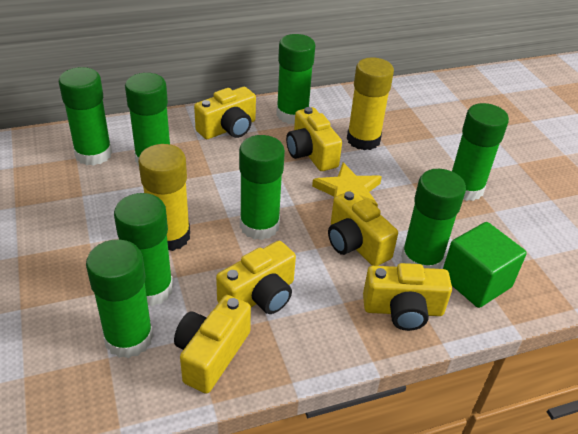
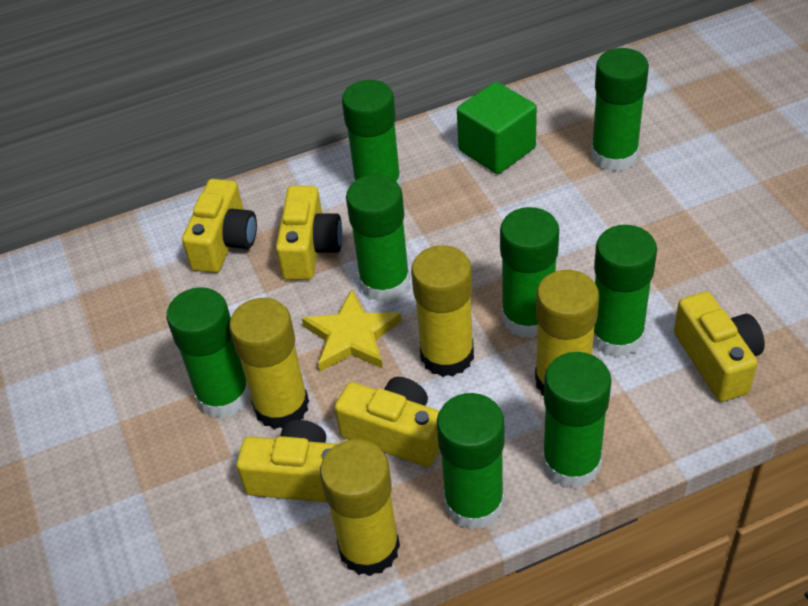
yellow camera: 6 -> 5
yellow glue stick: 2 -> 4

